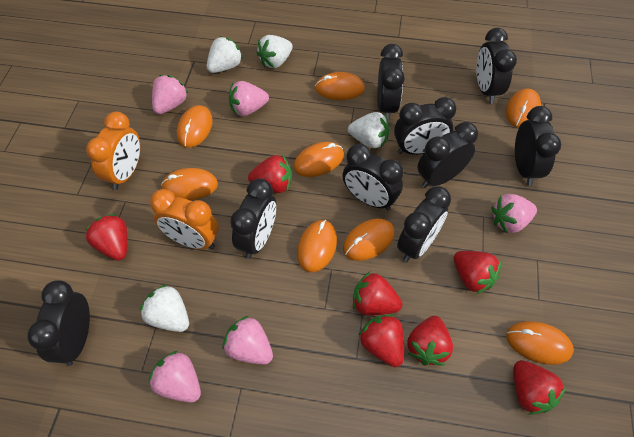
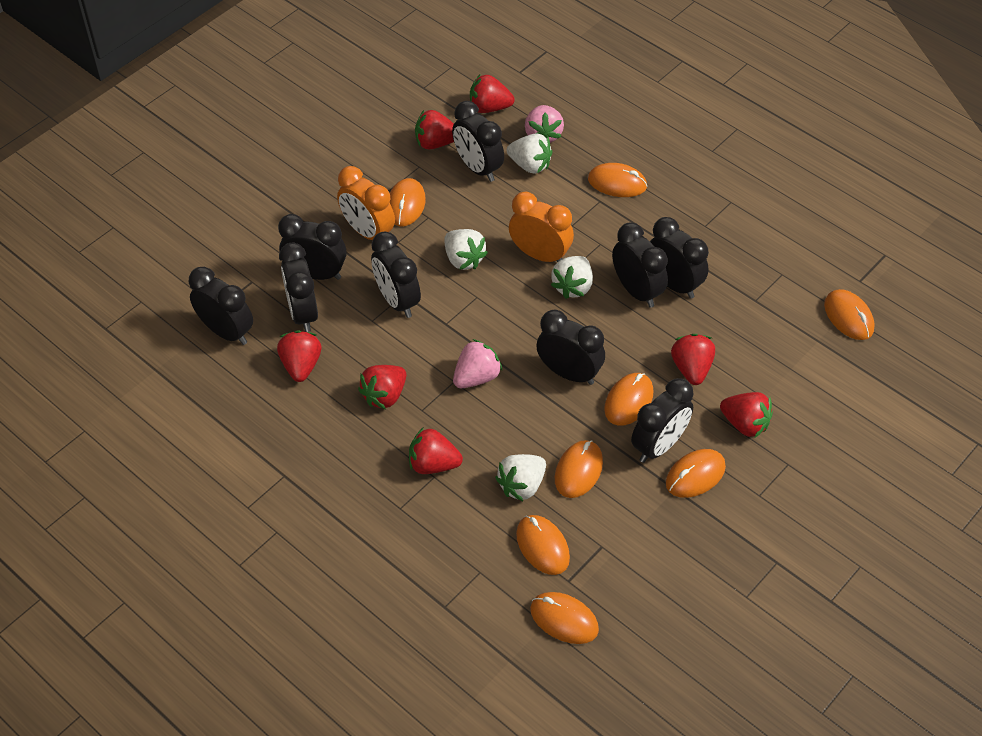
pink strawberry: 5 -> 2

